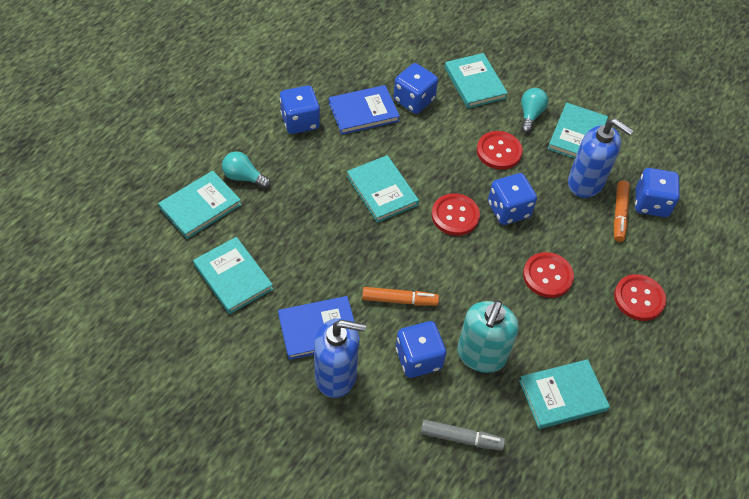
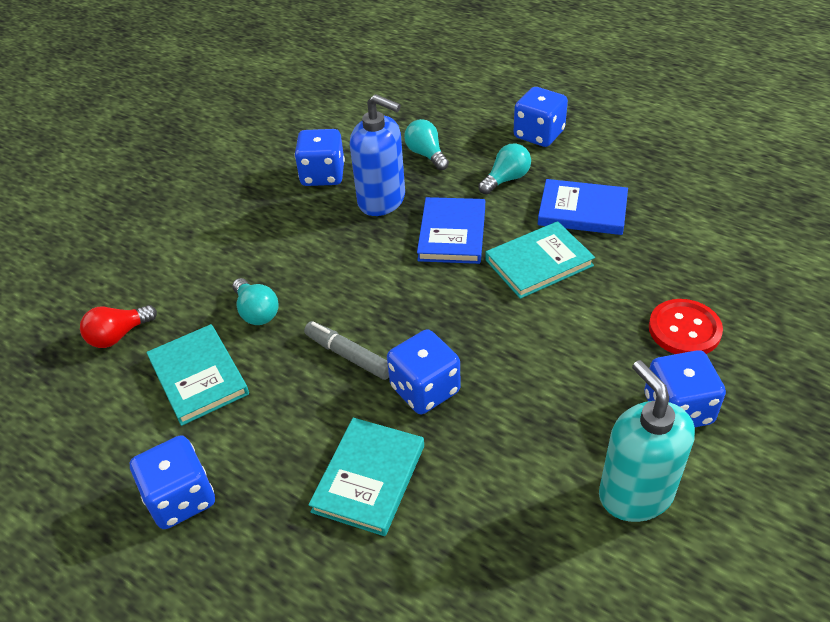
blue soap dispenser: 2 -> 1
orange marker: 2 -> 0
red button: 4 -> 1
red light bulb: 0 -> 1
turquoise book: 6 -> 3
turquoise light bulb: 2 -> 3

